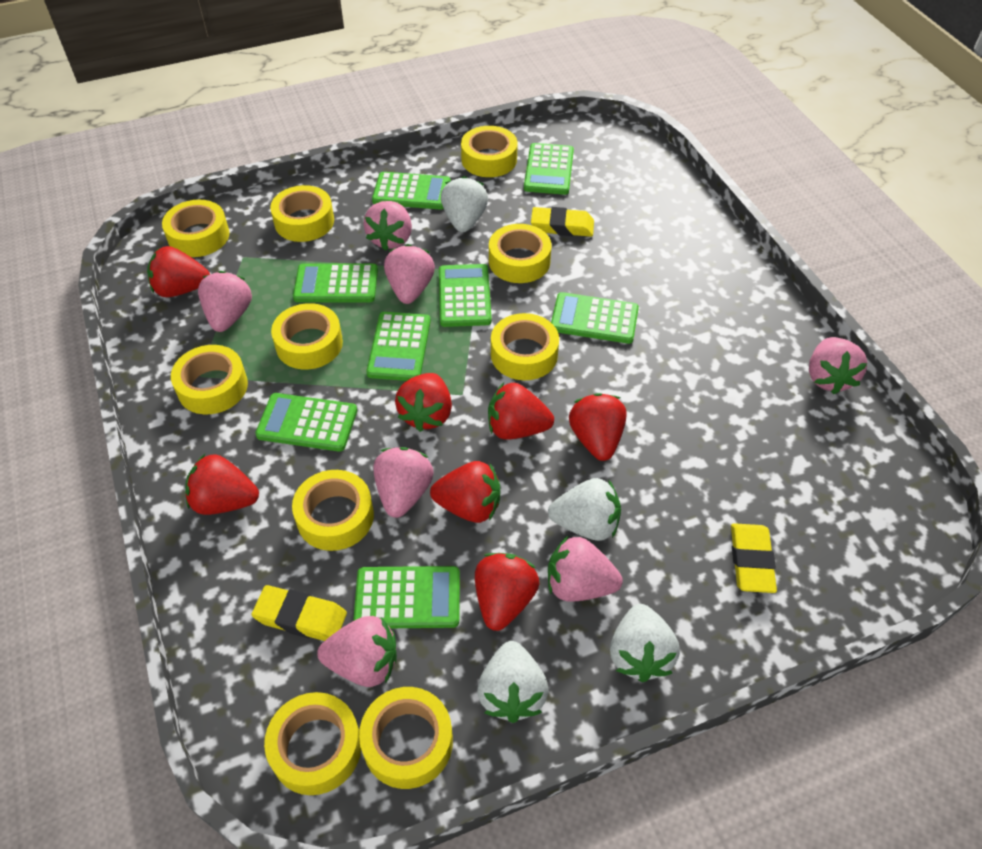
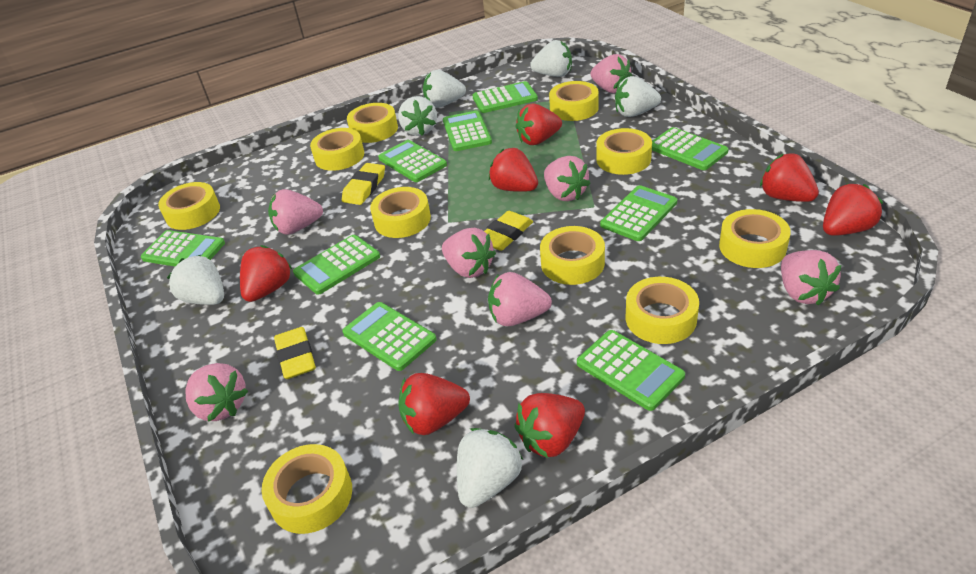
green calculator: 8 -> 9
white strawberry: 4 -> 6

